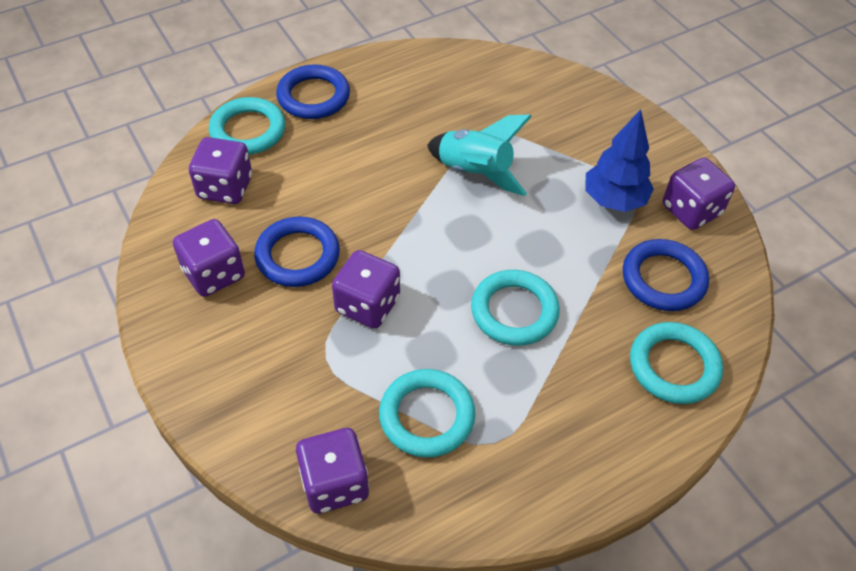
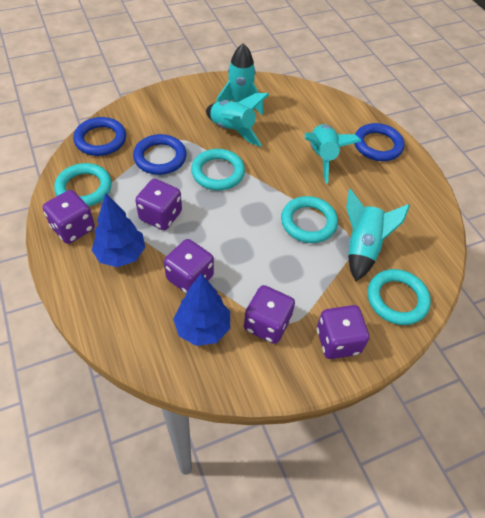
blue tree: 1 -> 2
turquoise rocket: 1 -> 4

